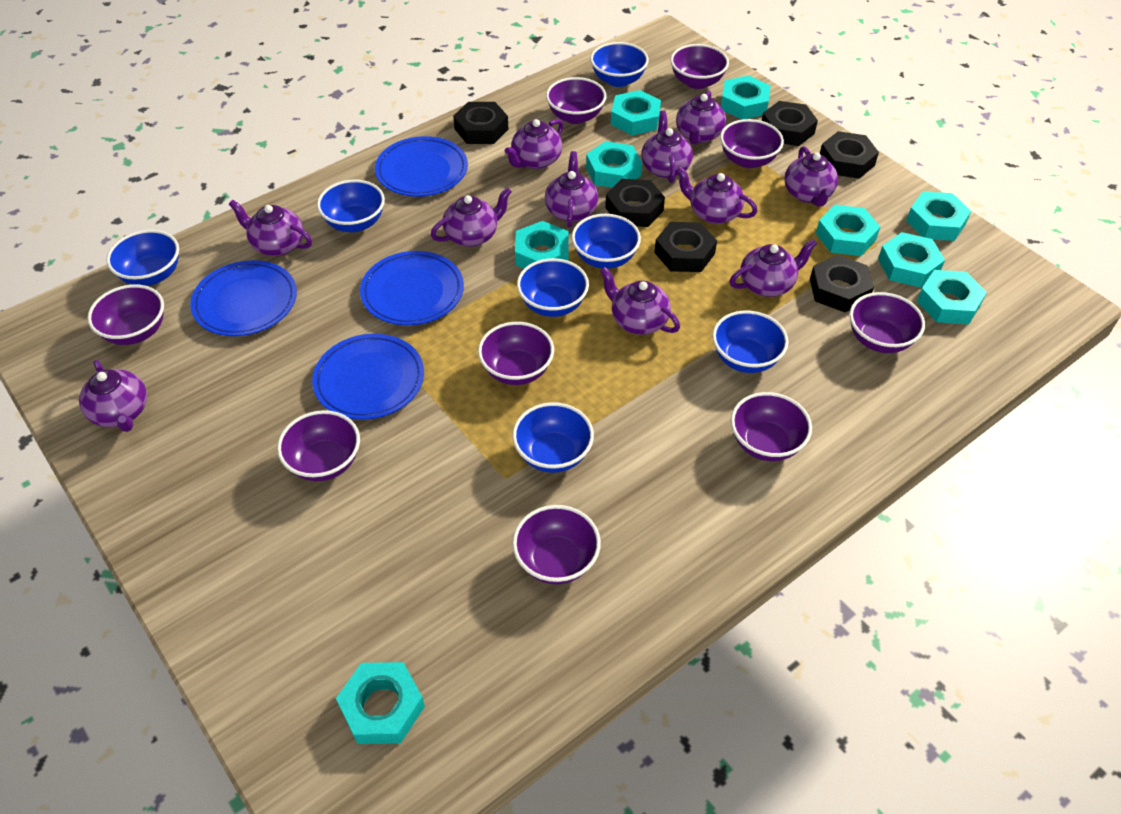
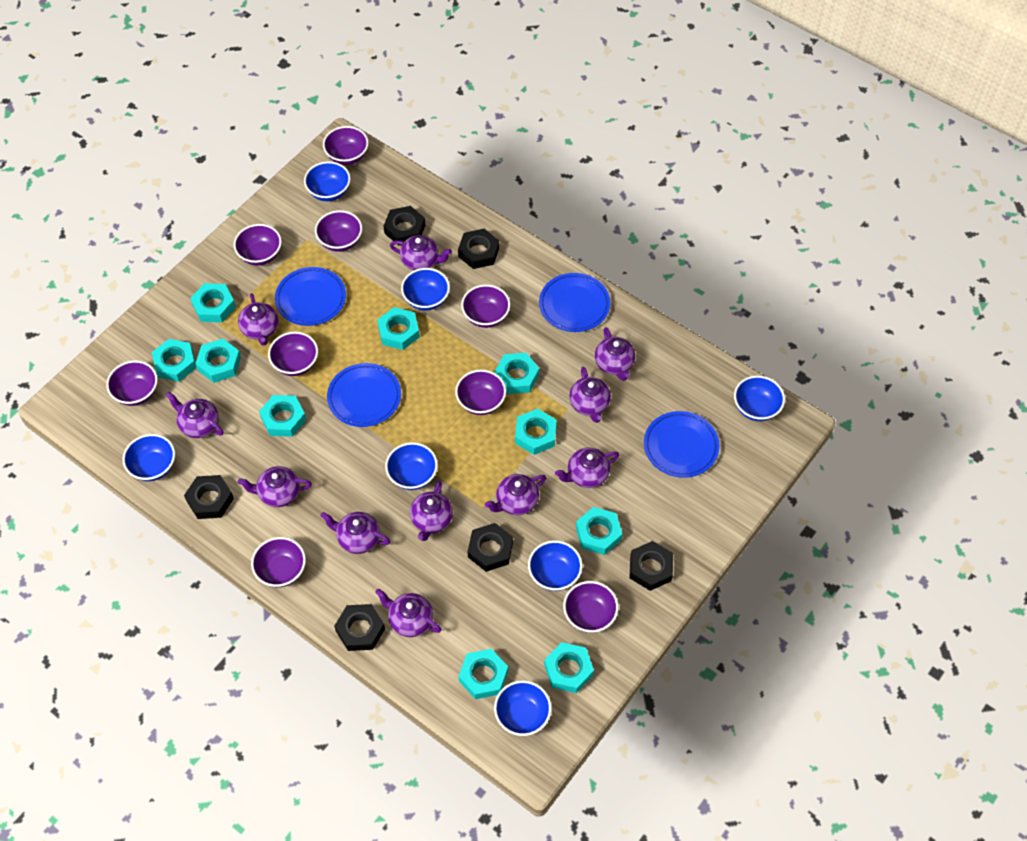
turquoise nut: 9 -> 10

